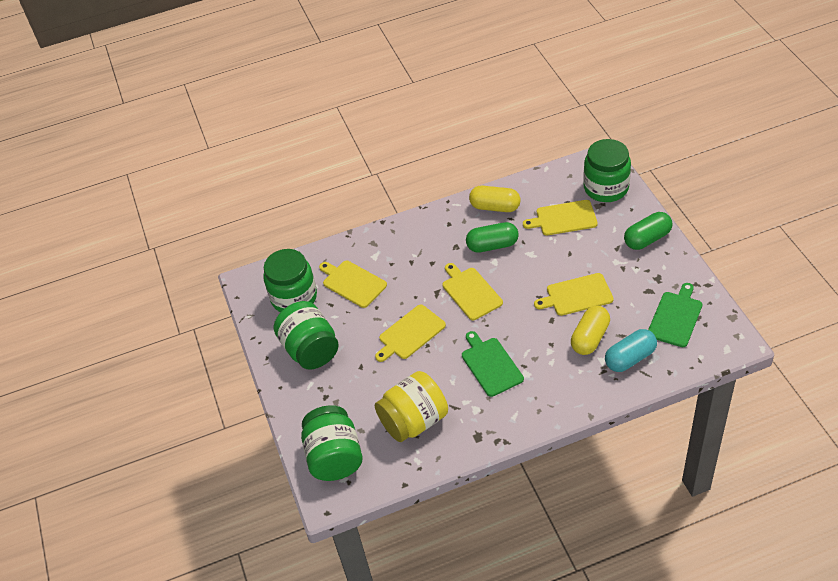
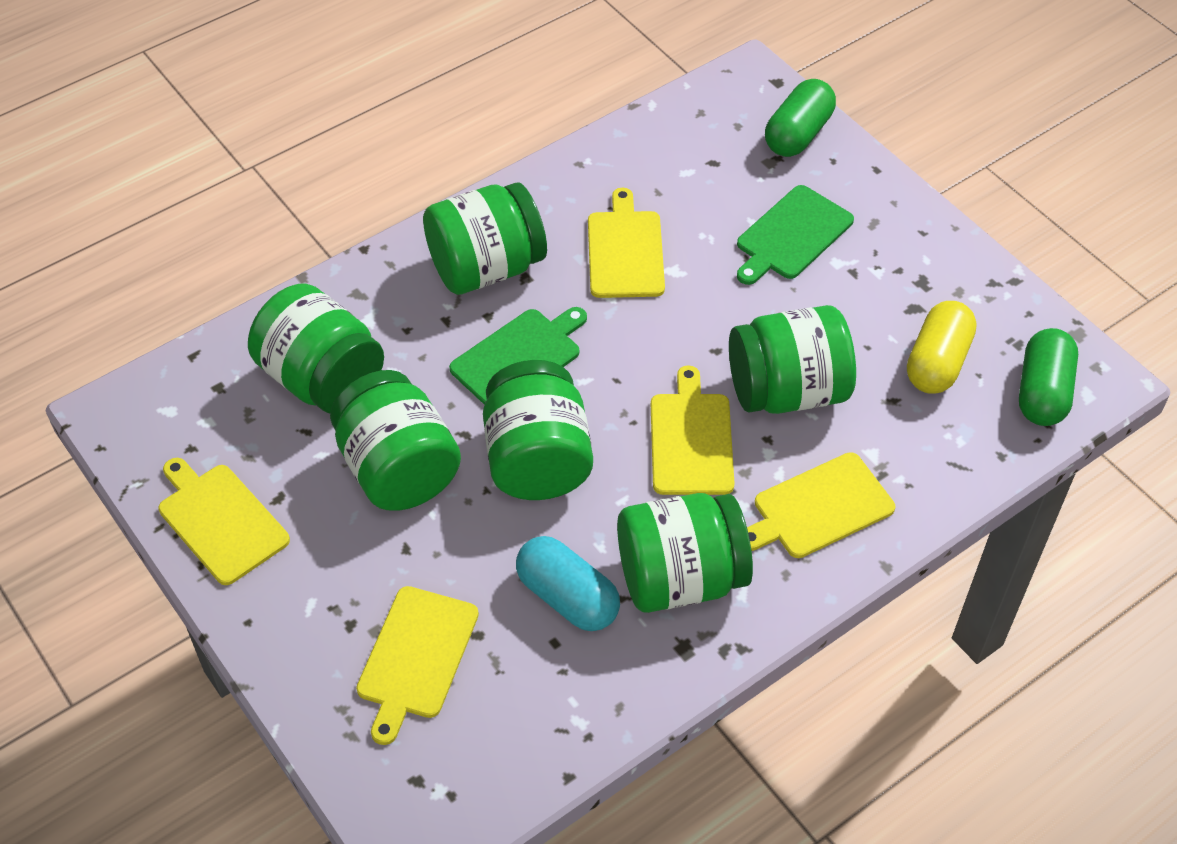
green jar: 4 -> 6
yellow capsule: 2 -> 1
yellow jar: 1 -> 0

